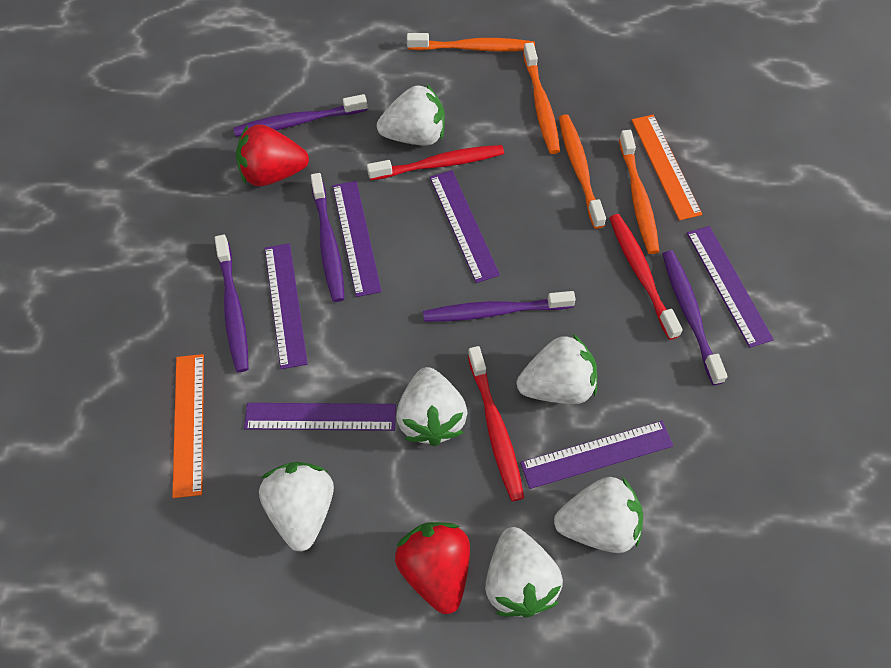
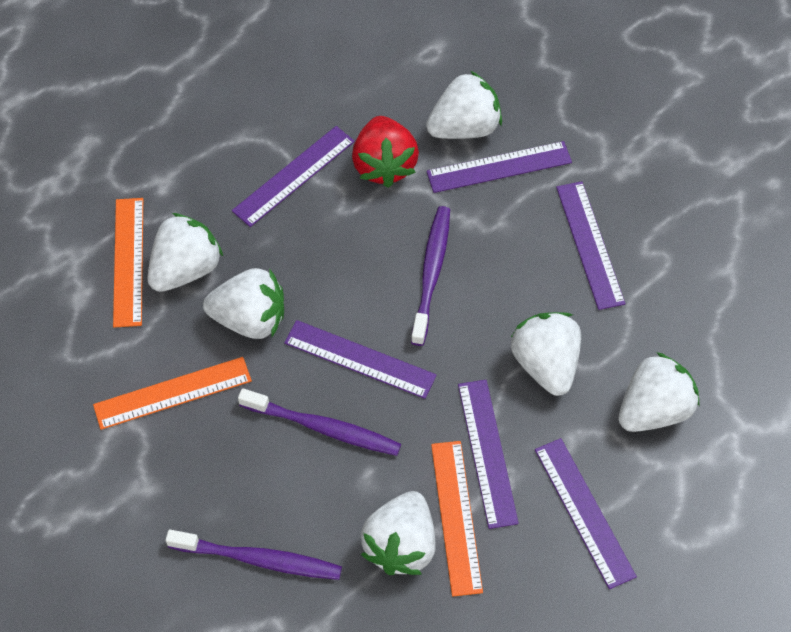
orange ruler: 2 -> 3
orange toothbrush: 4 -> 0
purple toothbrush: 5 -> 3
red strawberry: 2 -> 1
red toothbrush: 3 -> 0

